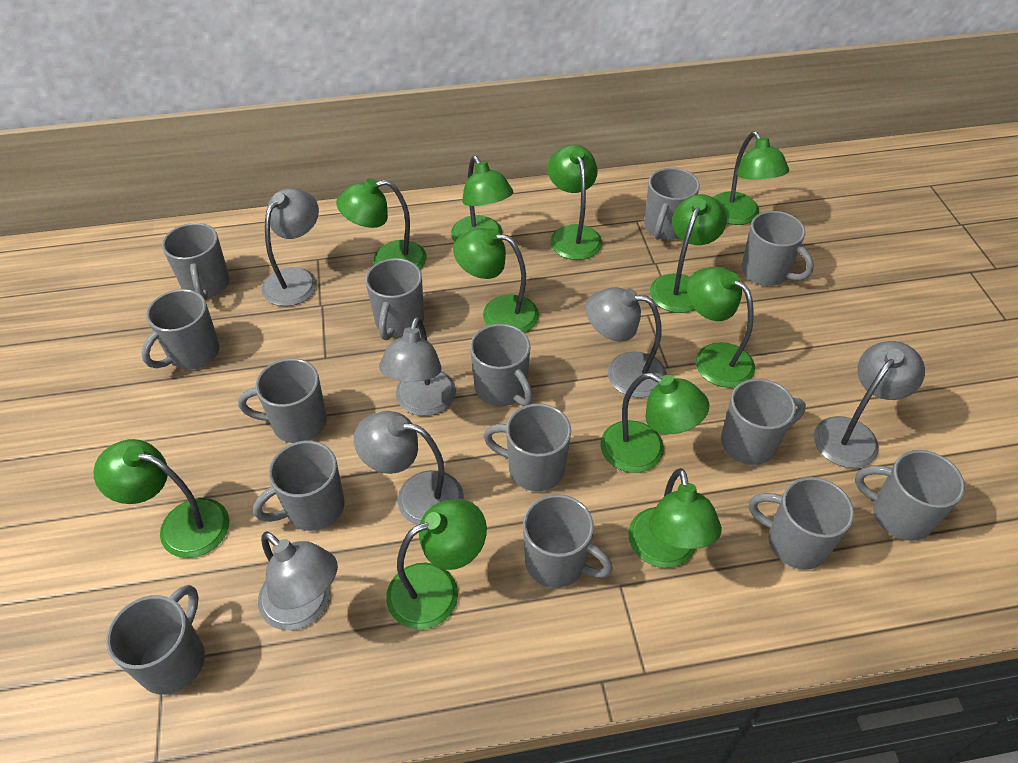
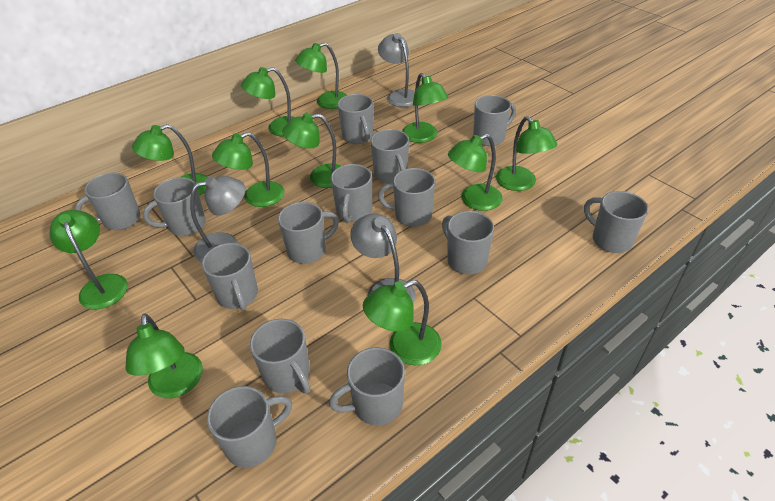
grey lamp: 6 -> 3

